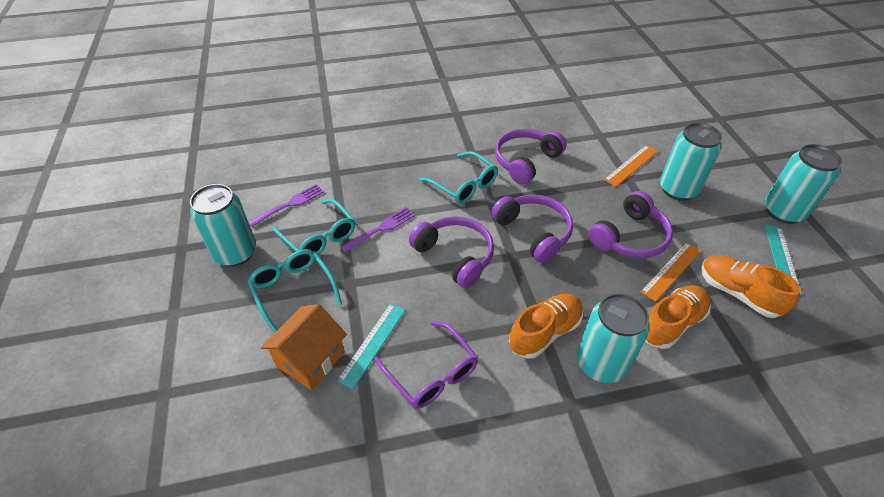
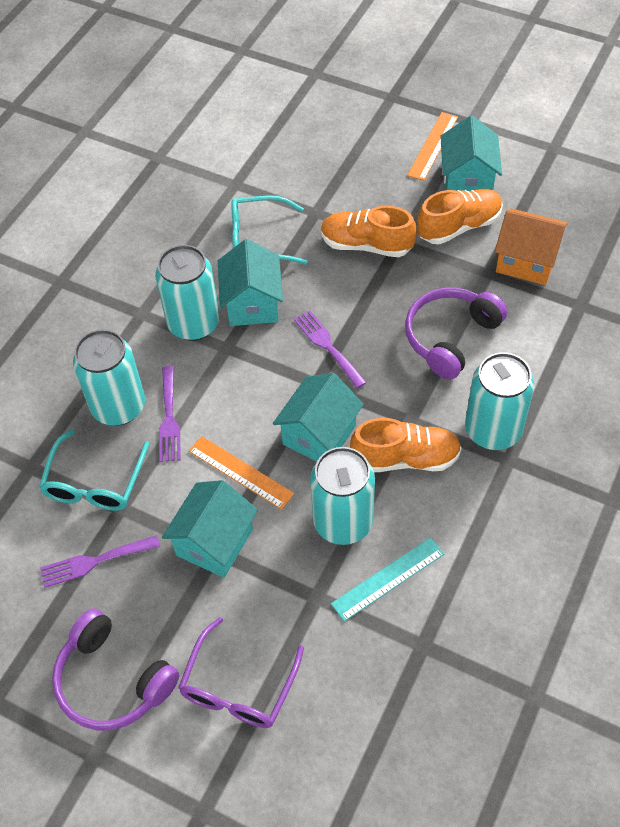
purple fork: 2 -> 3
purple headphones: 4 -> 2
turquoise glasses: 3 -> 2
turquoise house: 0 -> 4
turquoise ruler: 2 -> 1

